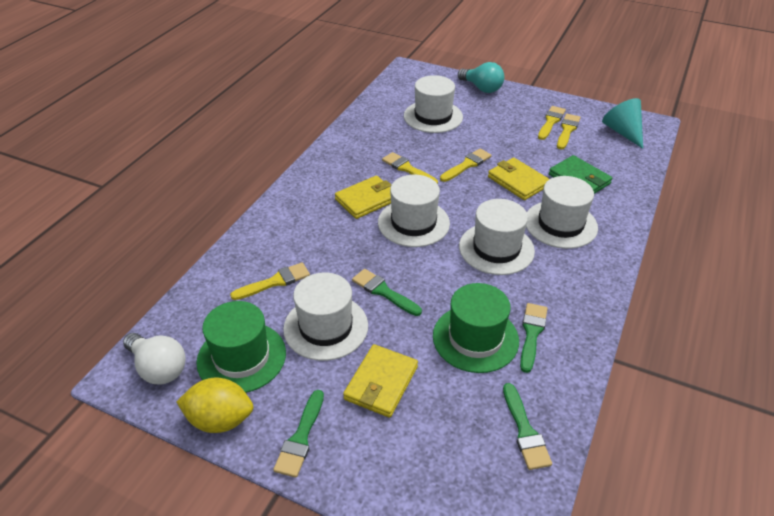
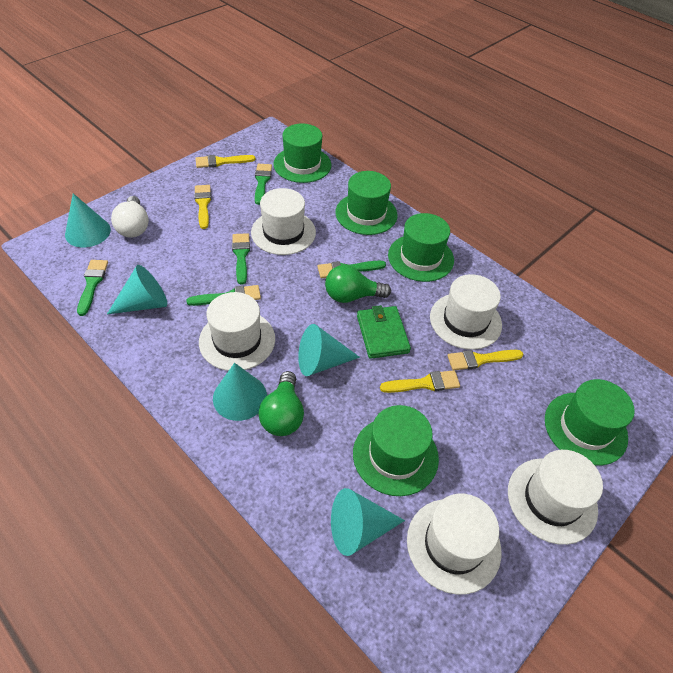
green brush: 4 -> 5
green hat: 2 -> 5
green light bulb: 0 -> 2
turquoise cone: 1 -> 5
turquoise light bulb: 1 -> 0
yellow brush: 5 -> 4
yellow lemon: 1 -> 0
yellow wallet: 3 -> 0

